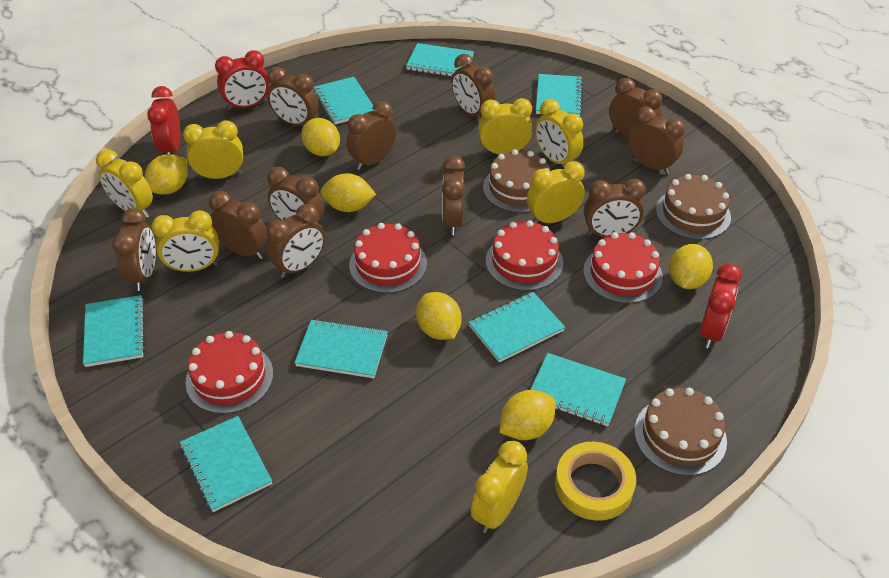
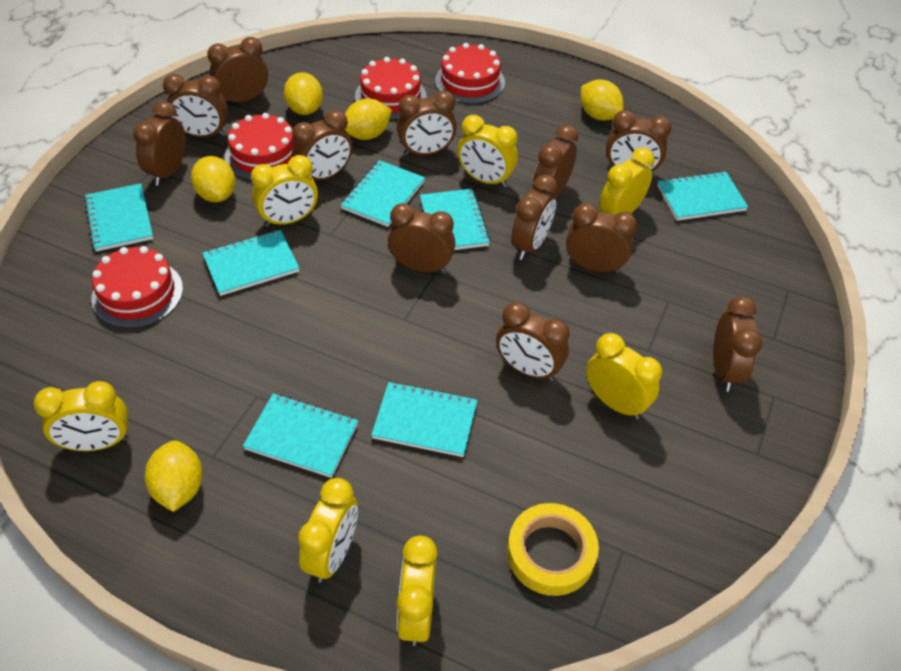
brown cake: 3 -> 0
brown clock: 11 -> 12
red clock: 3 -> 0
turquoise notebook: 8 -> 7
yellow lemon: 6 -> 5

